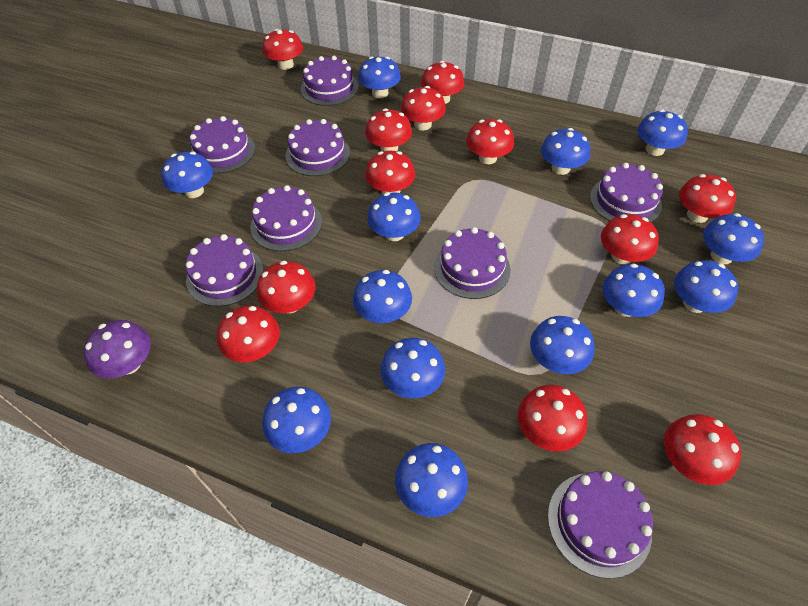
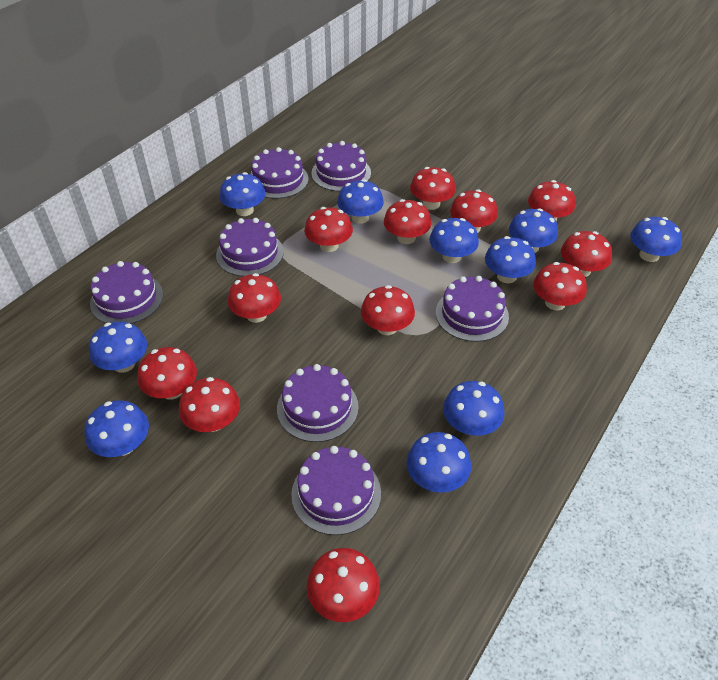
blue mushroom: 13 -> 10
purple cake: 8 -> 7
purple mushroom: 1 -> 0

